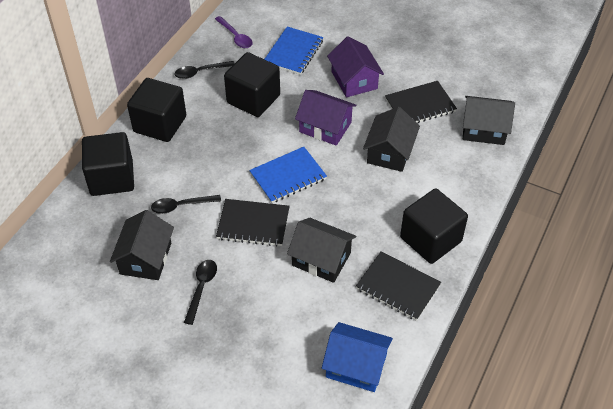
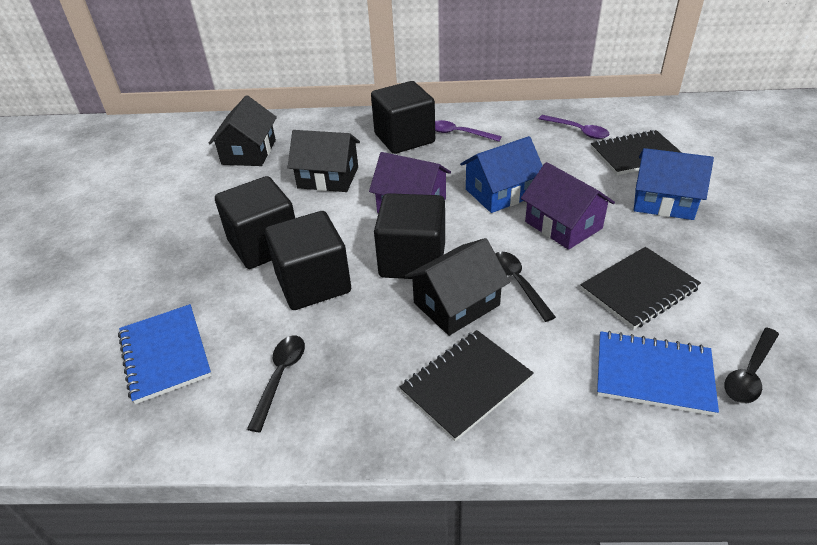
black house: 4 -> 3
blue house: 1 -> 2
purple spoon: 1 -> 2

